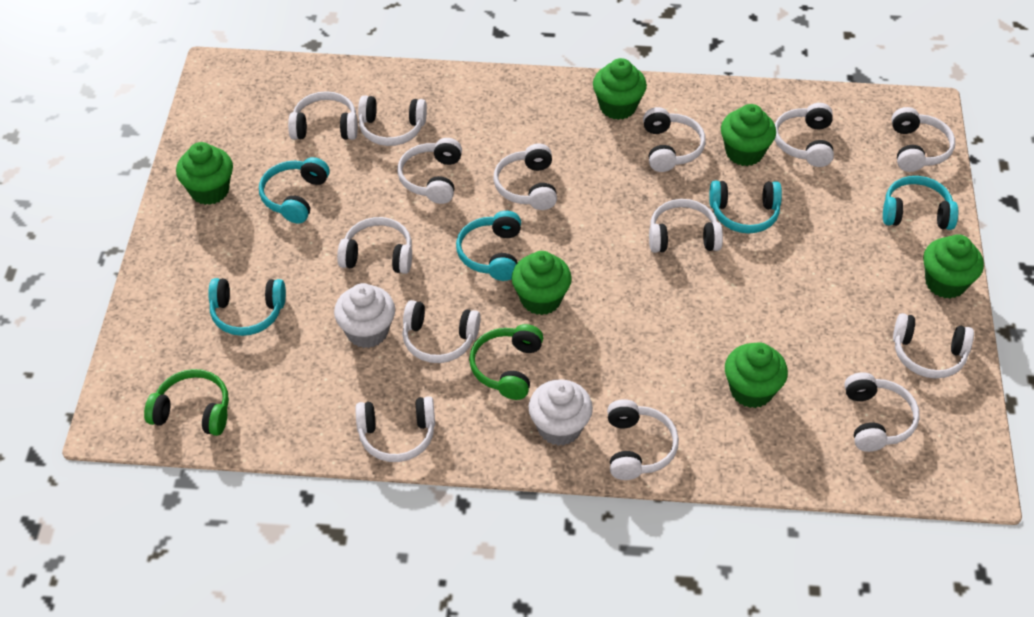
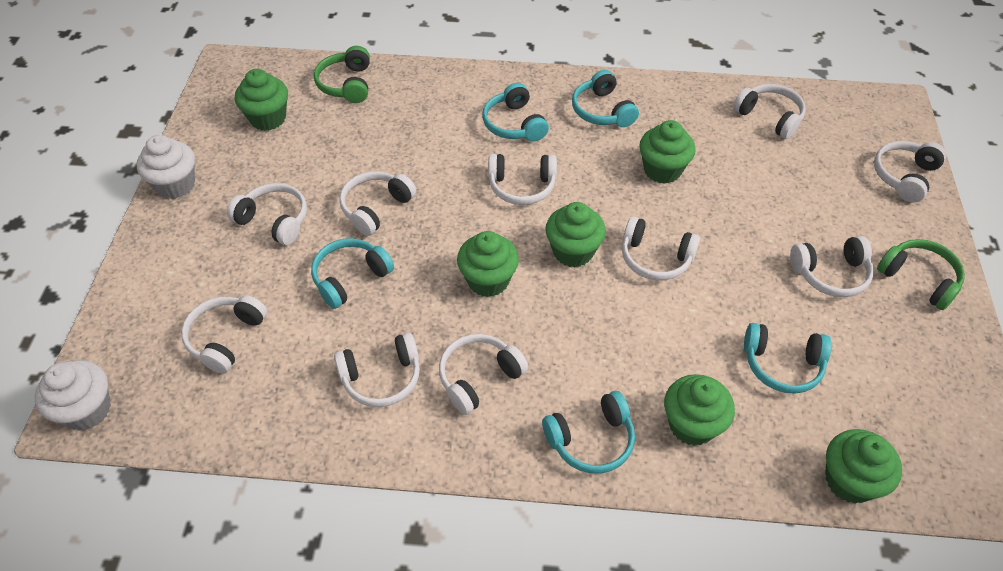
white headphones: 14 -> 10

